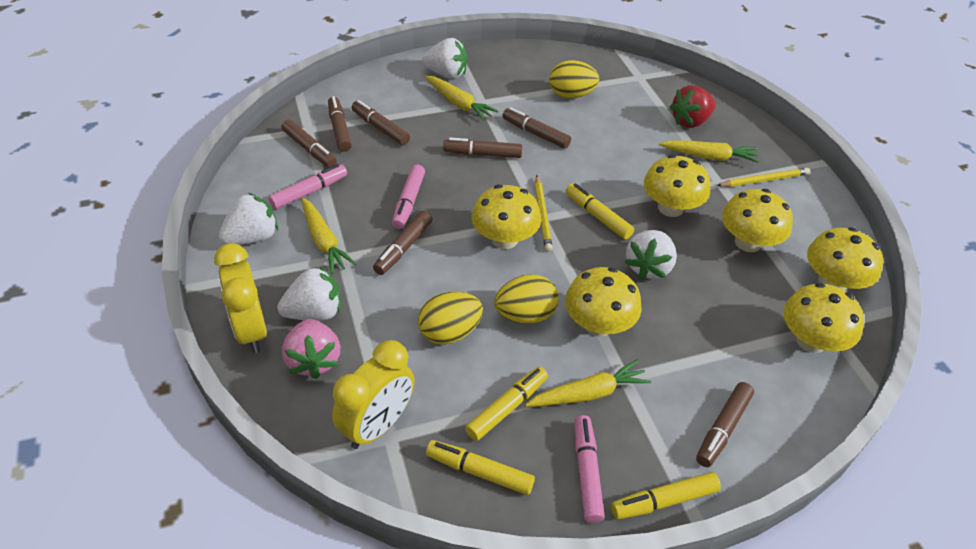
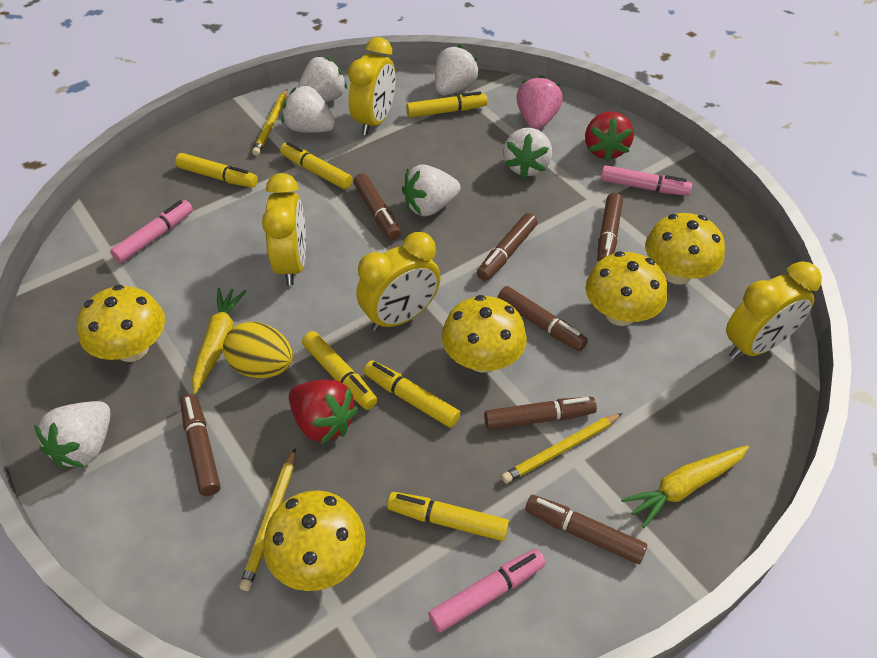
red strawberry: 1 -> 2
white strawberry: 4 -> 6
yellow carrot: 4 -> 2
yellow clock: 2 -> 4
yellow egg: 3 -> 1
yellow marker: 4 -> 6
yellow mushroom: 6 -> 5
yellow pencil: 2 -> 3

